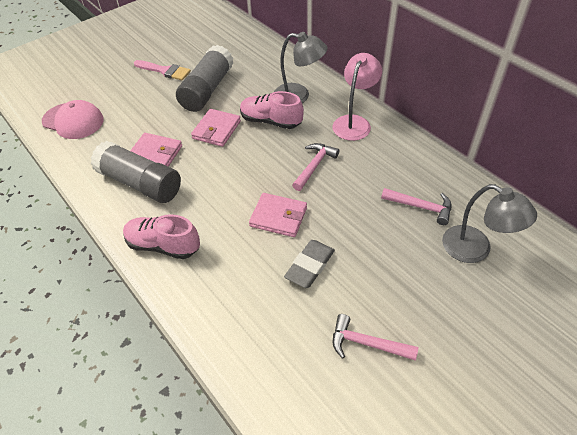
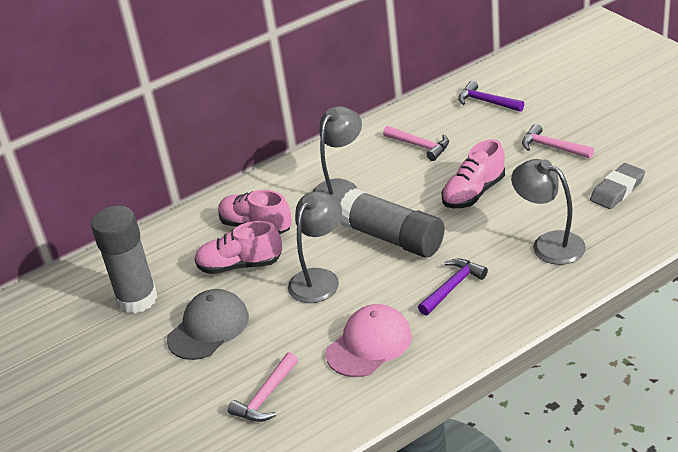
grey cap: 0 -> 1
grey lamp: 2 -> 3
pink brush: 1 -> 0
pink lamp: 1 -> 0
pink shoe: 2 -> 3
pink wallet: 3 -> 0
purple hammer: 0 -> 2

